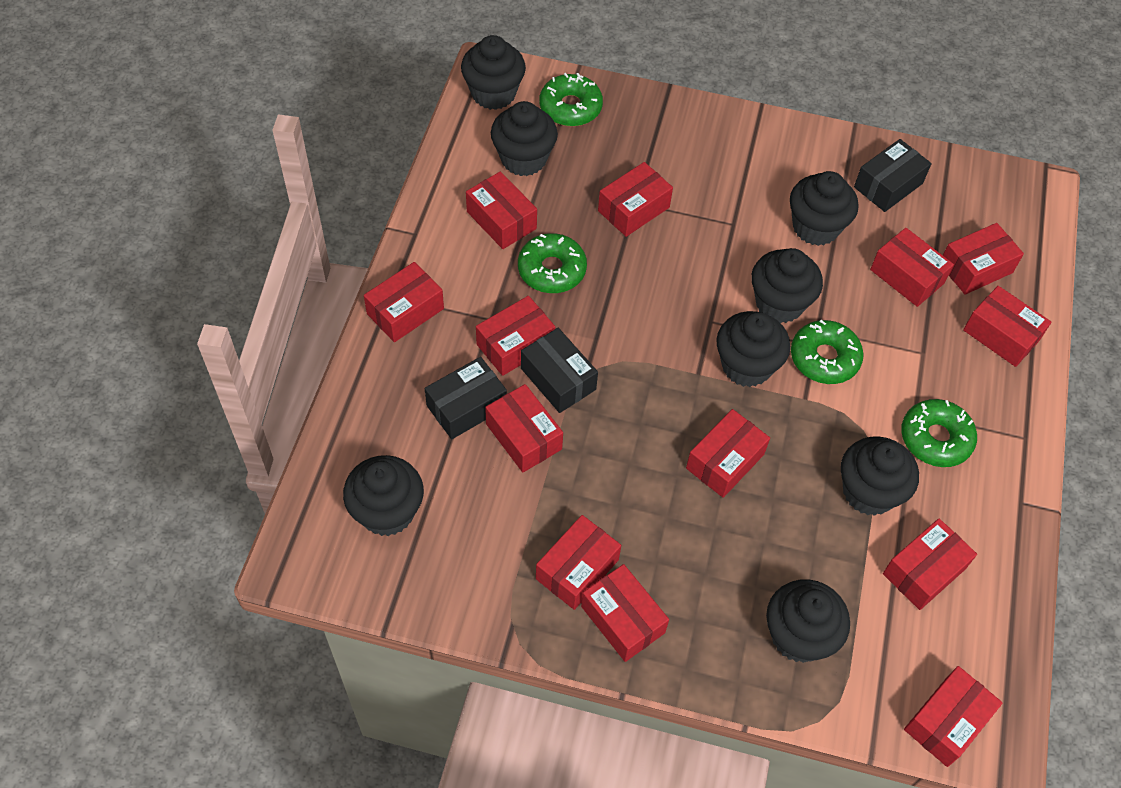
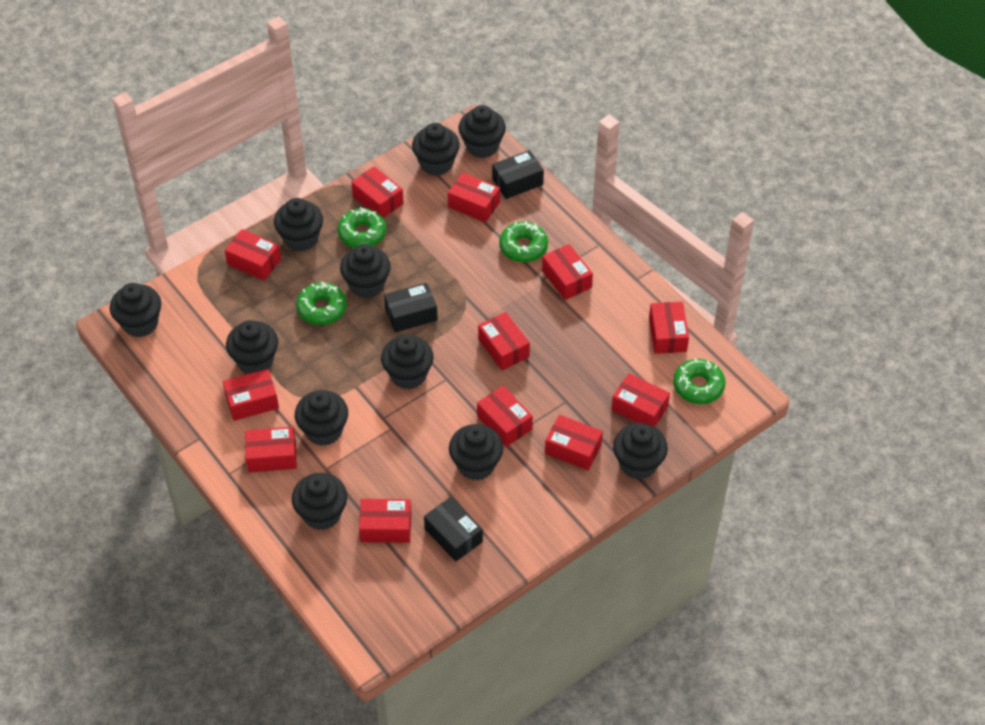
black cupcake: 8 -> 11
red box: 13 -> 12

